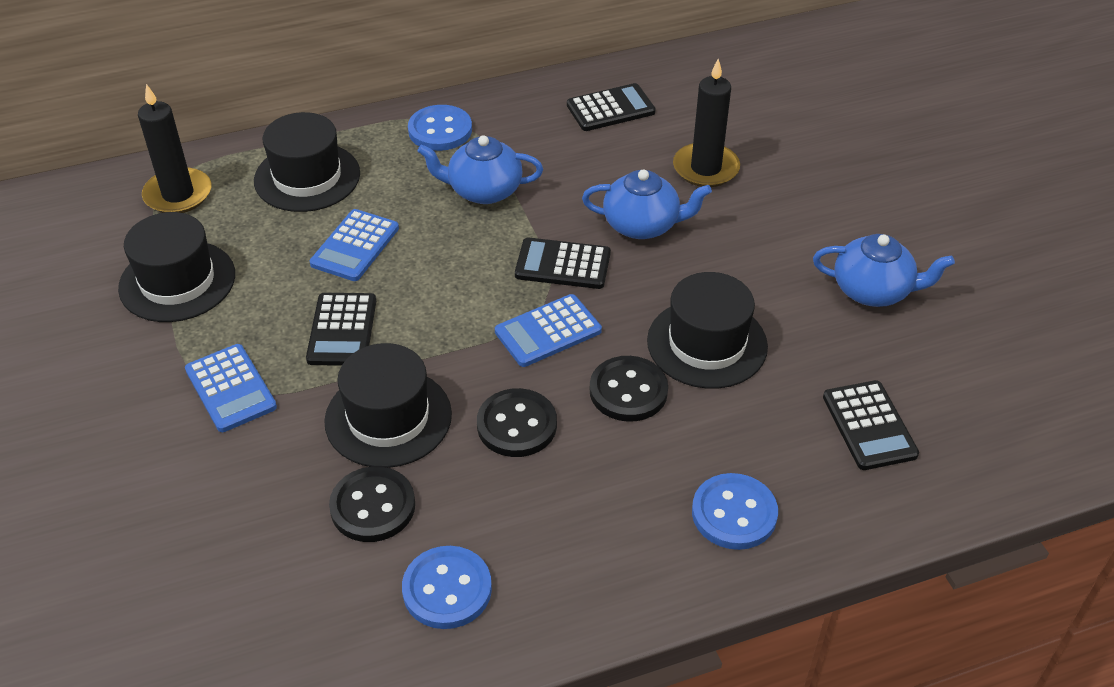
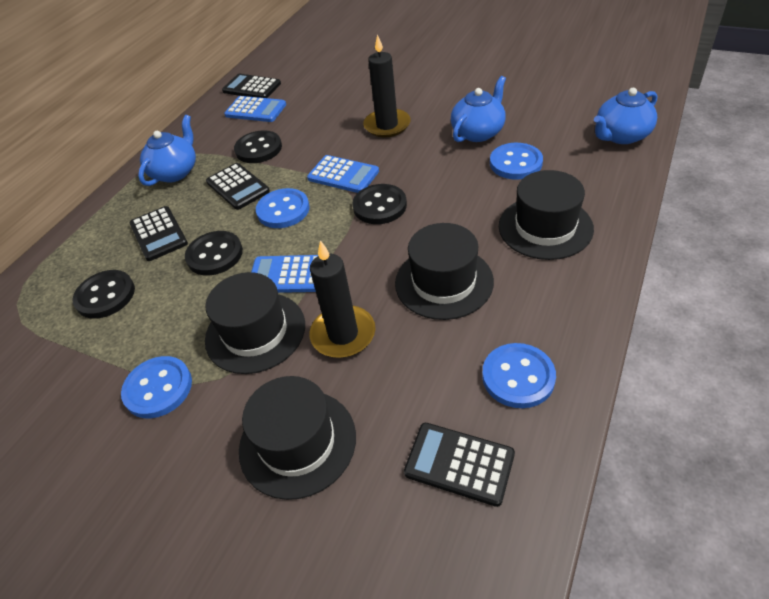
black button: 3 -> 4
blue button: 3 -> 4

